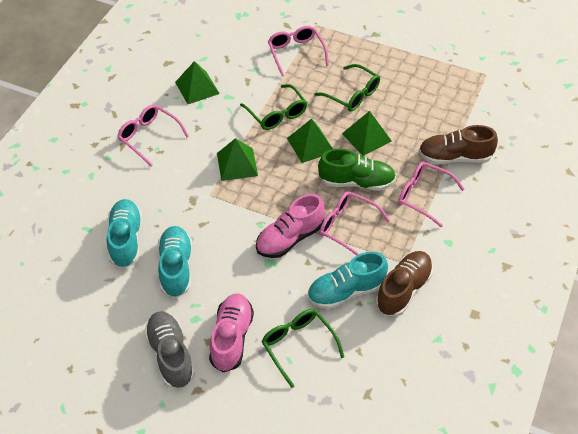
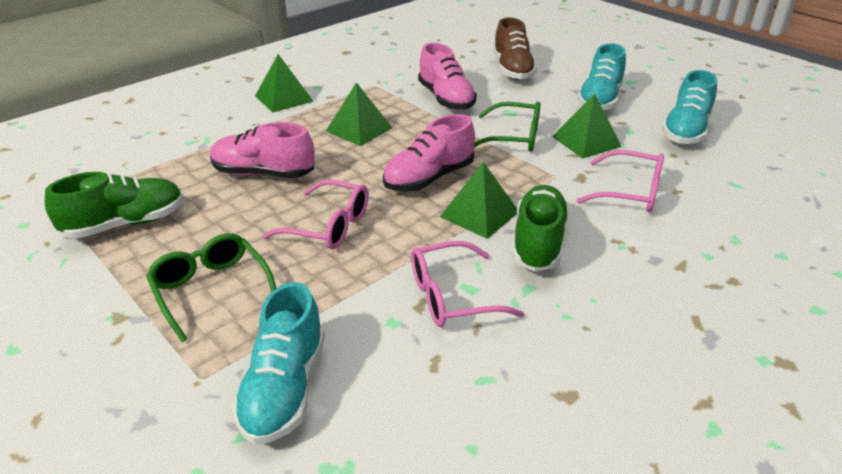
brown shoe: 2 -> 1
green glasses: 3 -> 2
green shoe: 1 -> 2
grey shoe: 1 -> 0
pink glasses: 4 -> 3
pink shoe: 2 -> 3

